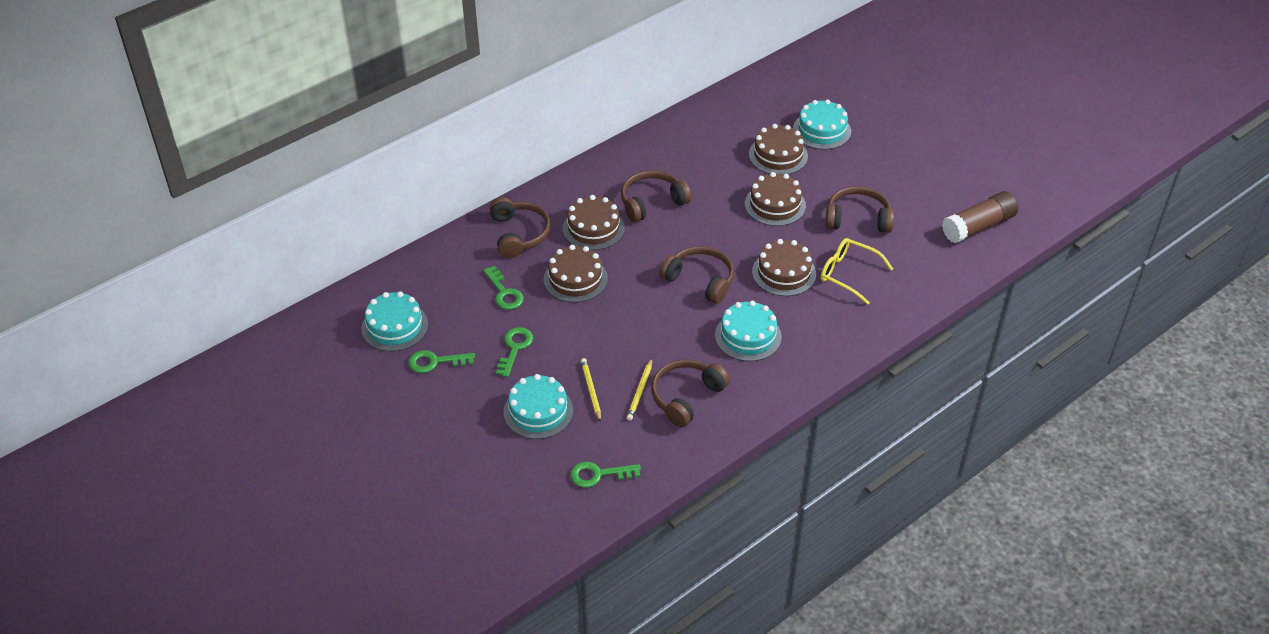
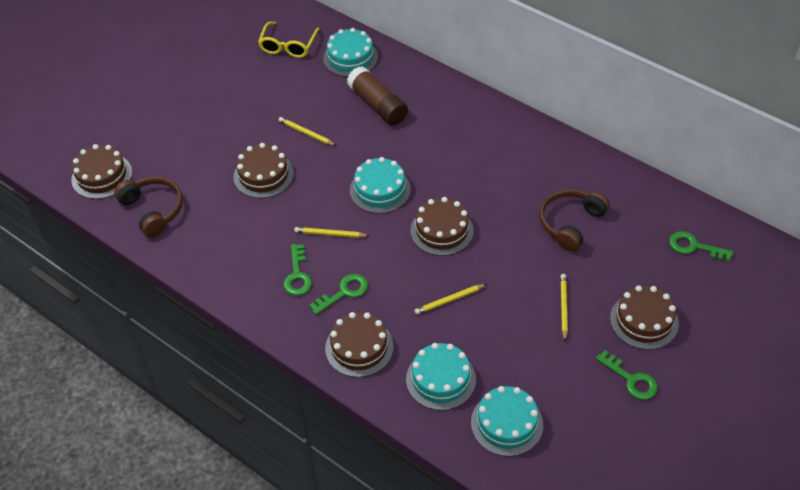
brown headphones: 5 -> 2
yellow pencil: 2 -> 4

